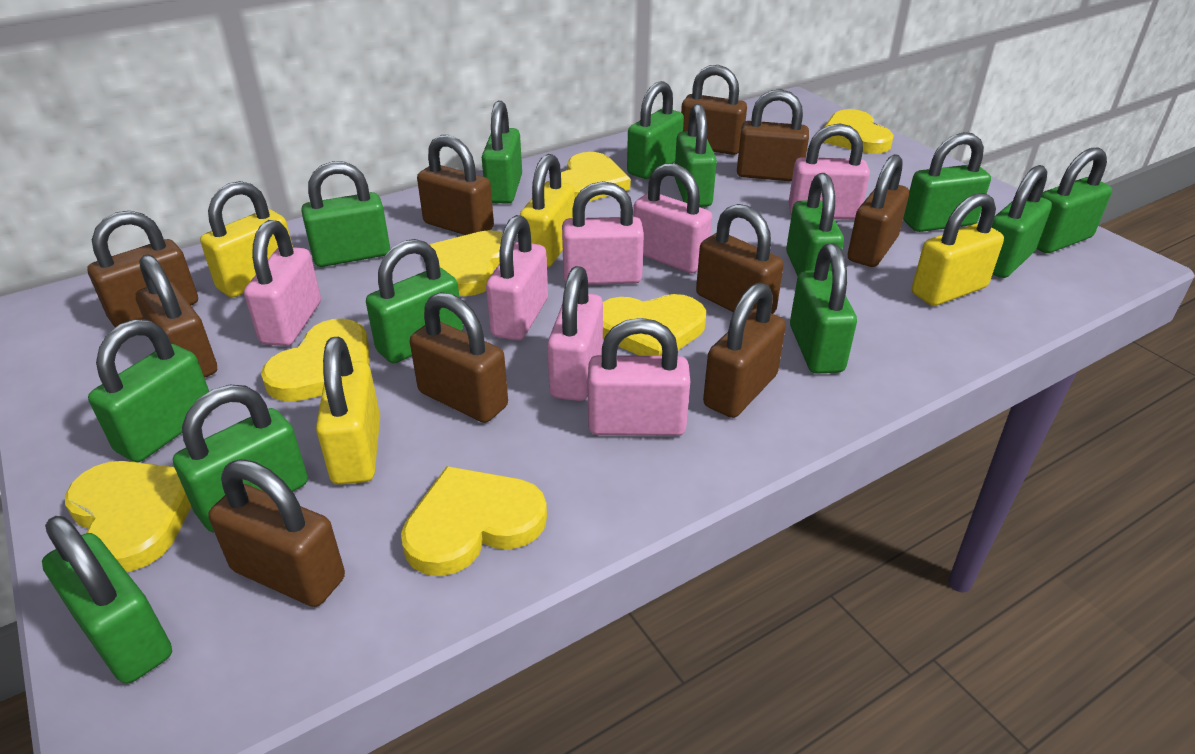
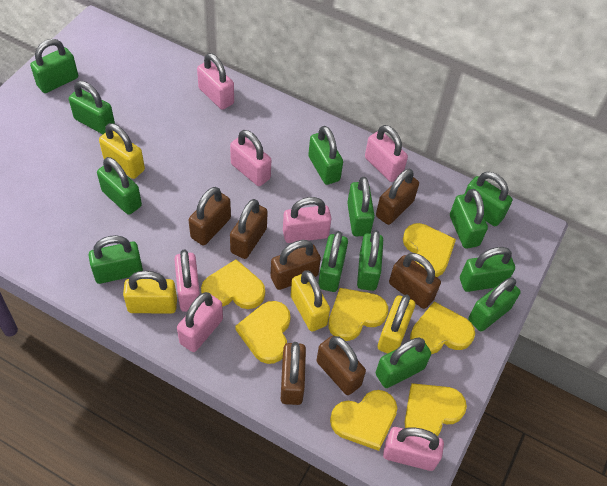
brown padlock: 10 -> 7

